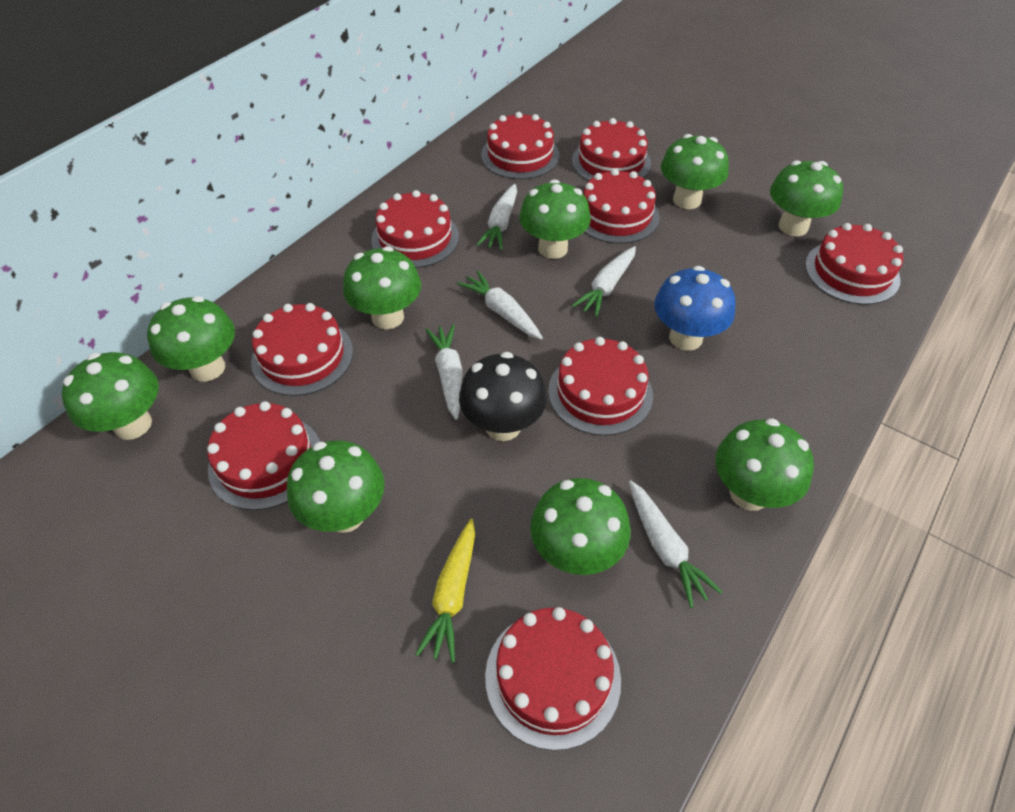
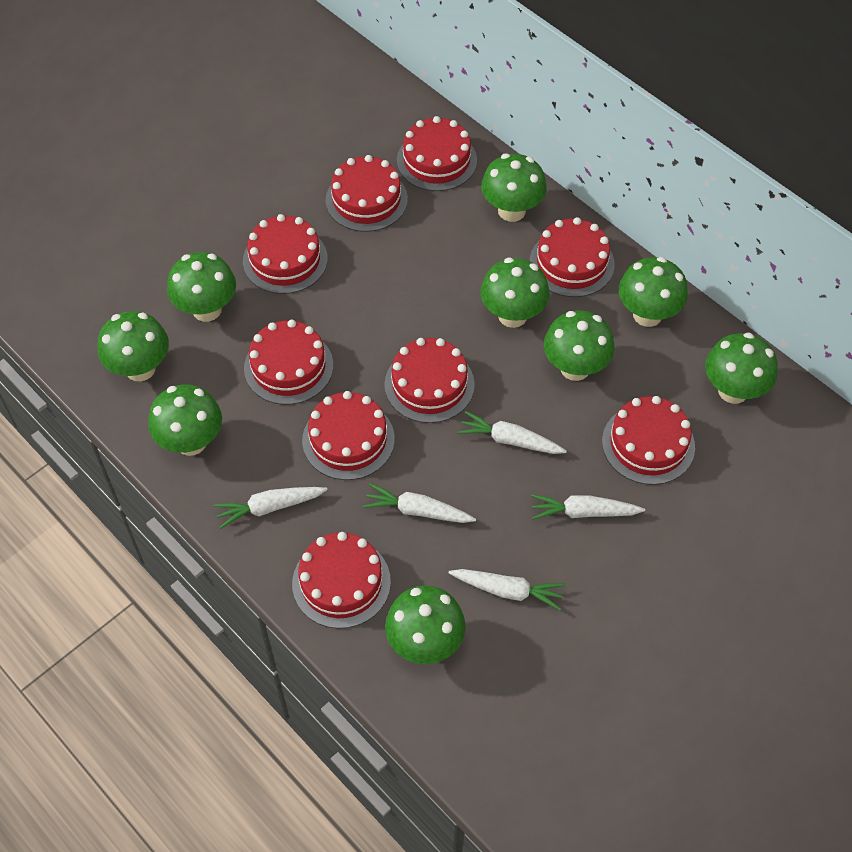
black mushroom: 1 -> 0
blue mushroom: 1 -> 0
yellow carrot: 1 -> 0

